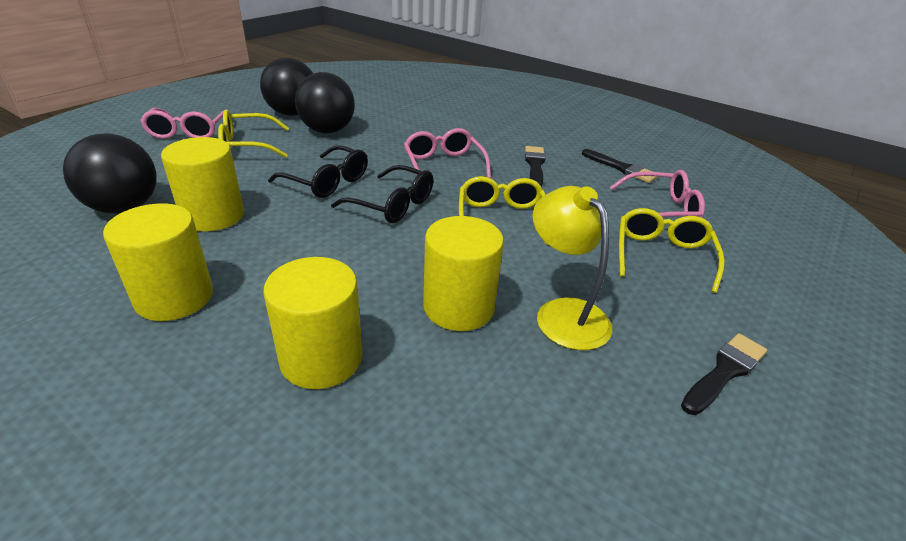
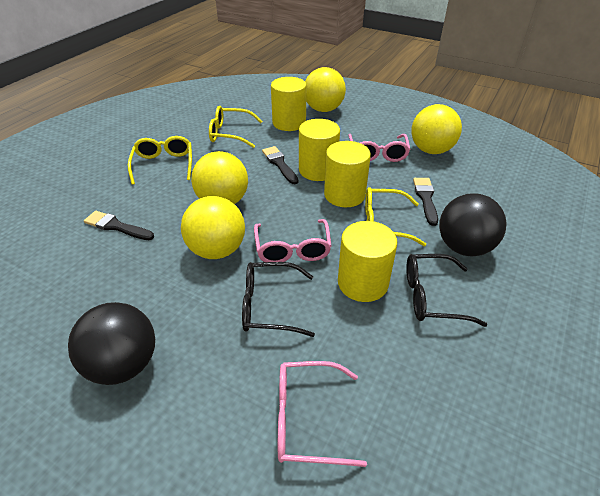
black ball: 3 -> 2
yellow ball: 0 -> 4
yellow lamp: 1 -> 0

